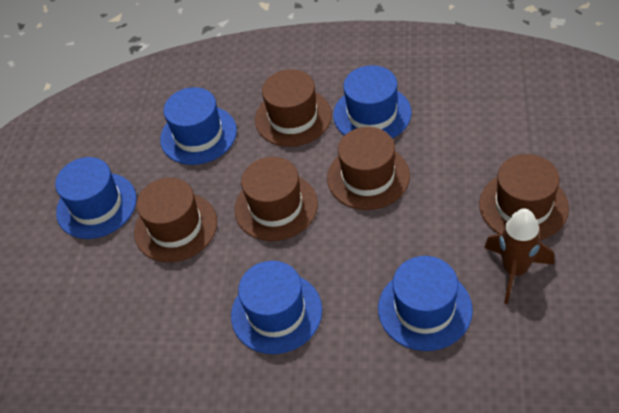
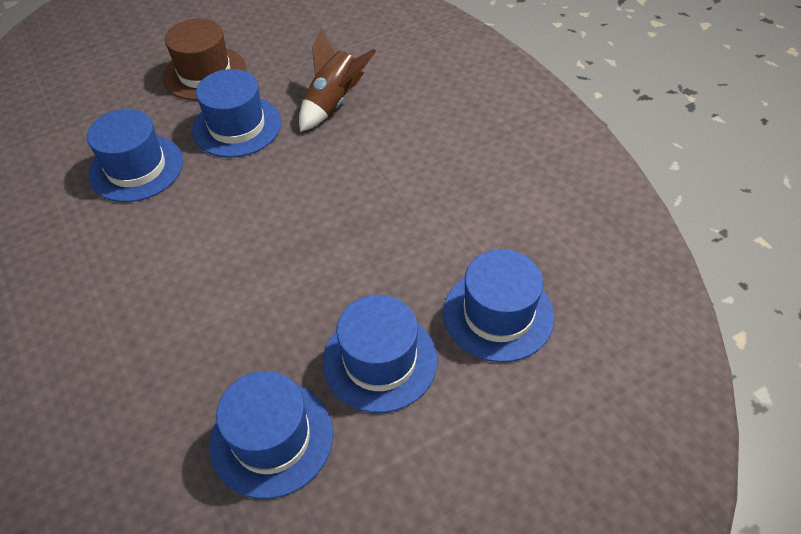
brown hat: 5 -> 1

